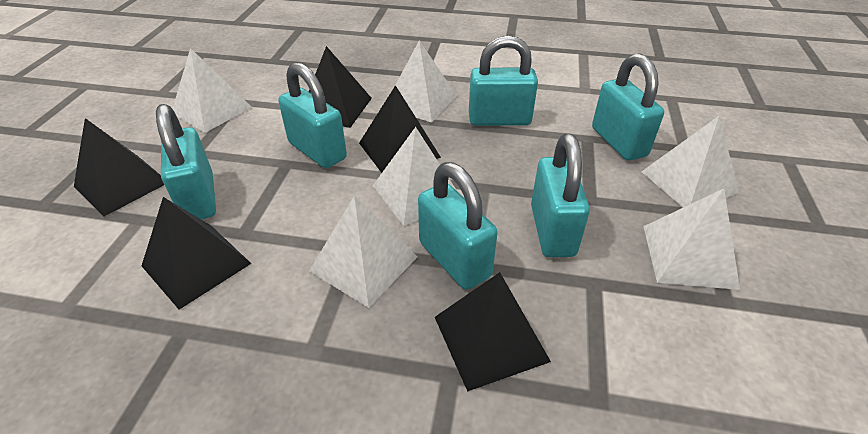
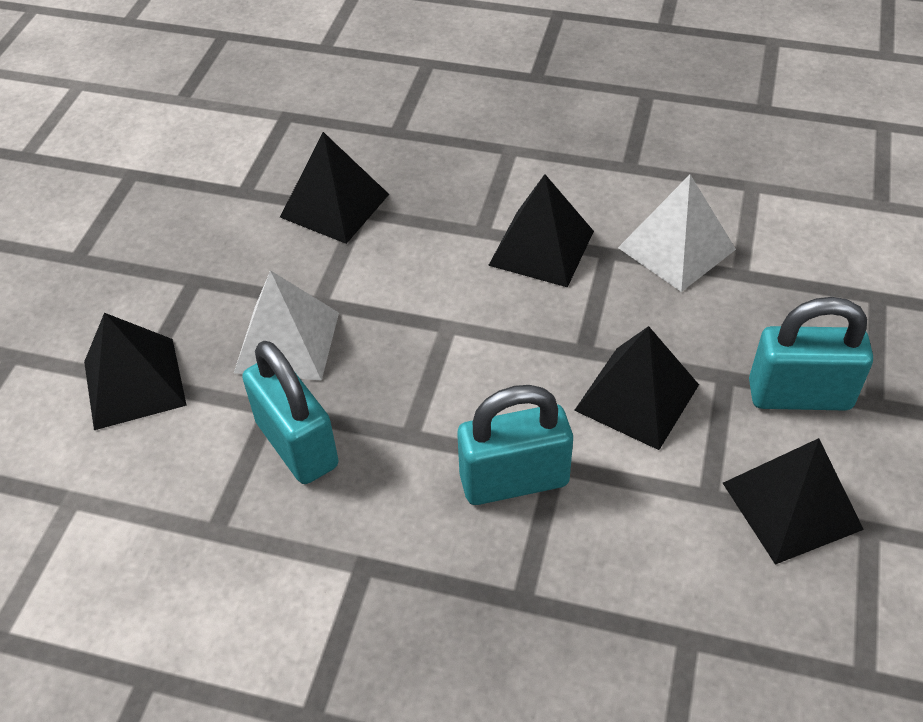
turquoise padlock: 6 -> 3
white pyramid: 6 -> 2

